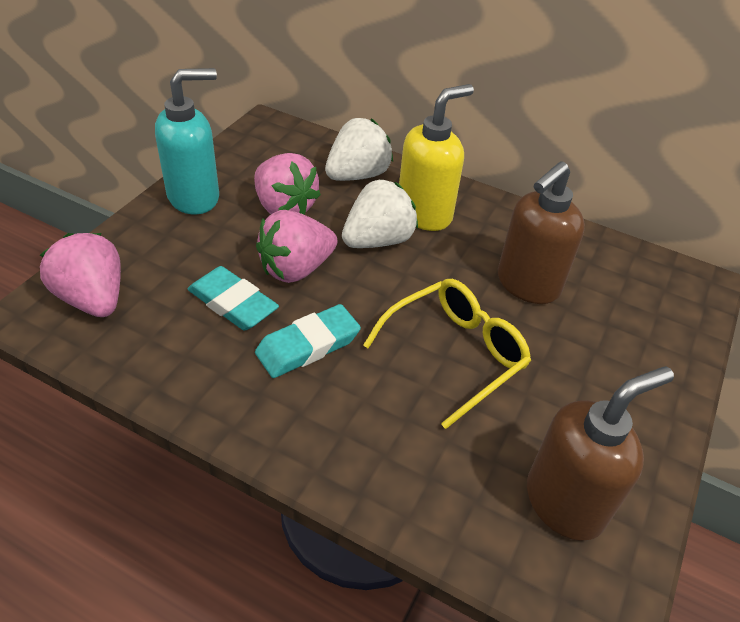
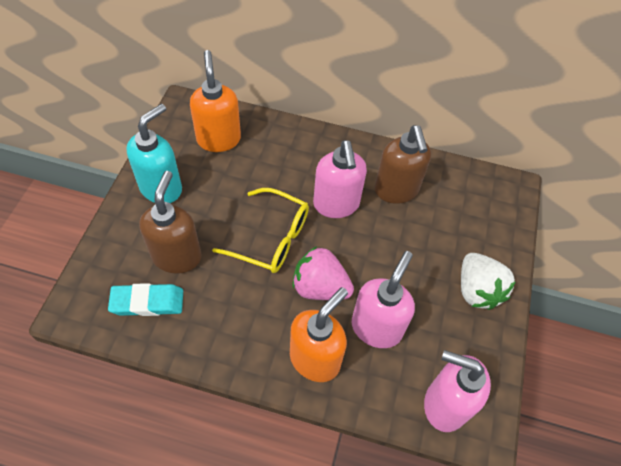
orange soap dispenser: 0 -> 2
pink soap dispenser: 0 -> 3
pink strawberry: 3 -> 1
turquoise eraser: 2 -> 1
white strawberry: 2 -> 1
yellow soap dispenser: 1 -> 0

